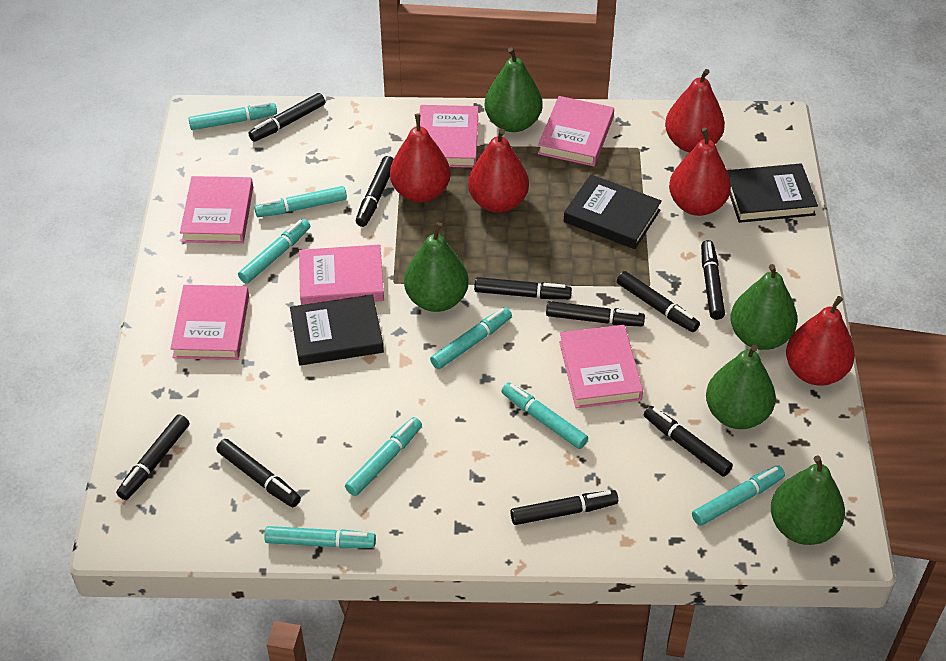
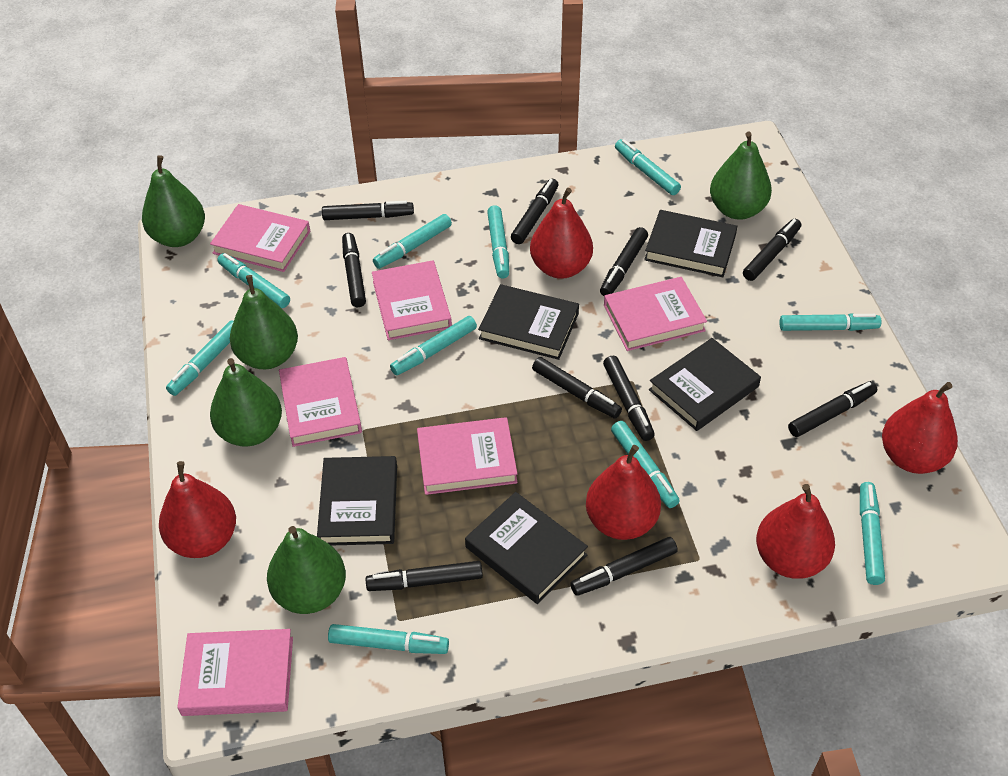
black book: 3 -> 5
turquoise marker: 8 -> 10

